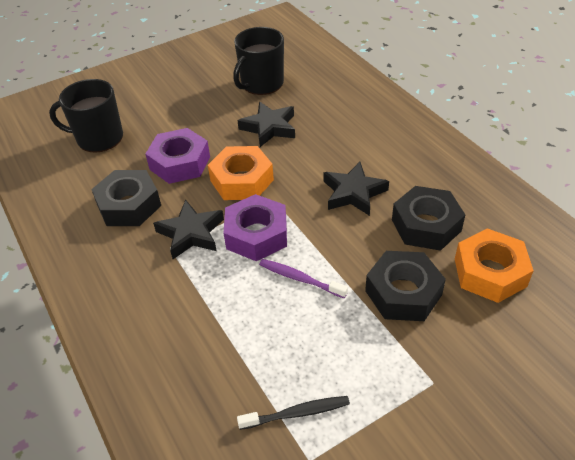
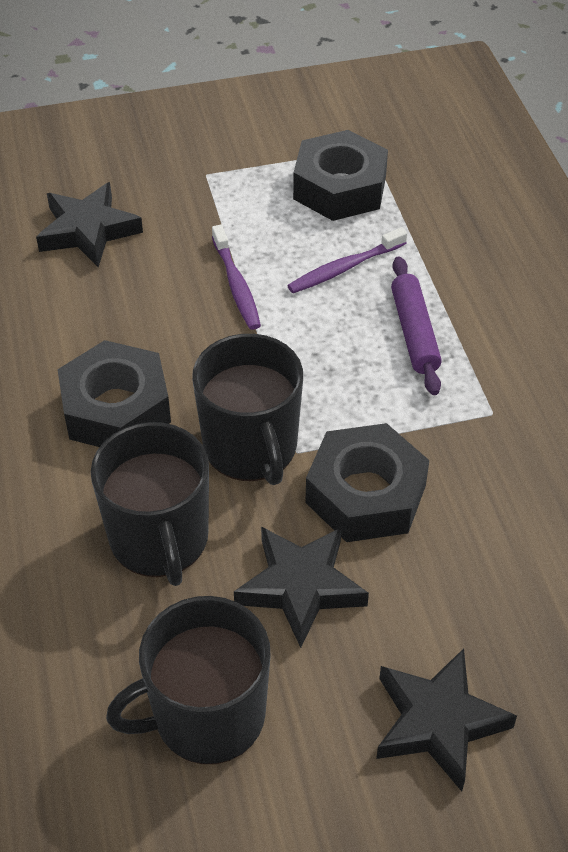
black mug: 2 -> 3
black toothbrush: 1 -> 0
orange nut: 2 -> 0
purple nut: 2 -> 0
purple rolling pin: 0 -> 1
purple toothbrush: 1 -> 2

